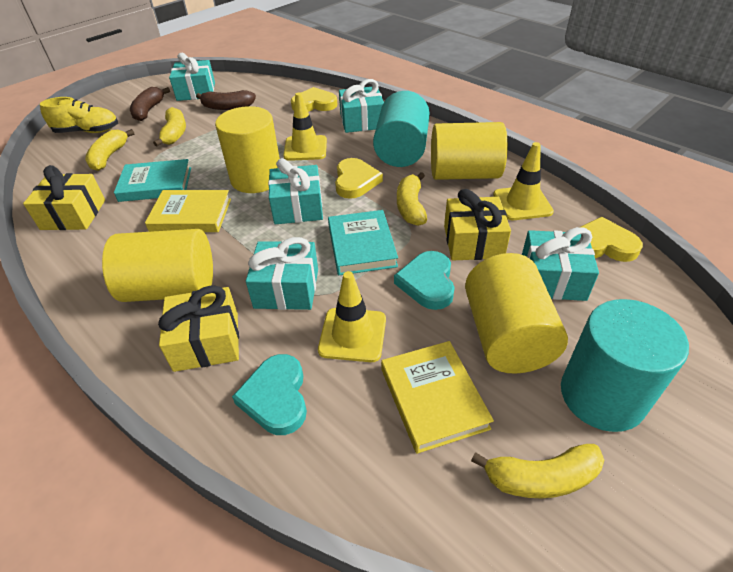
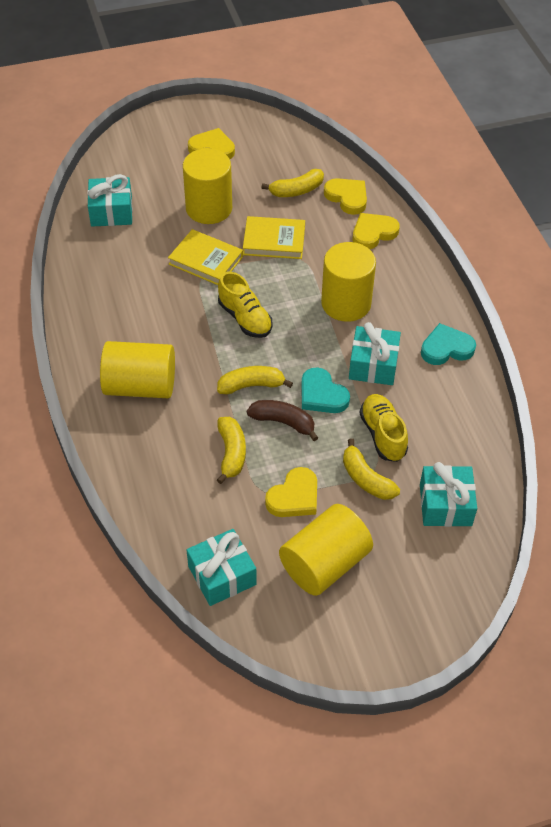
brown banana: 2 -> 1
turquoise book: 2 -> 0
turquoise cylinder: 2 -> 0
turquoise gift: 5 -> 4
yellow gift: 3 -> 0
yellow heart: 3 -> 4
yellow shoe: 1 -> 2
yellow traffic cone: 3 -> 0

